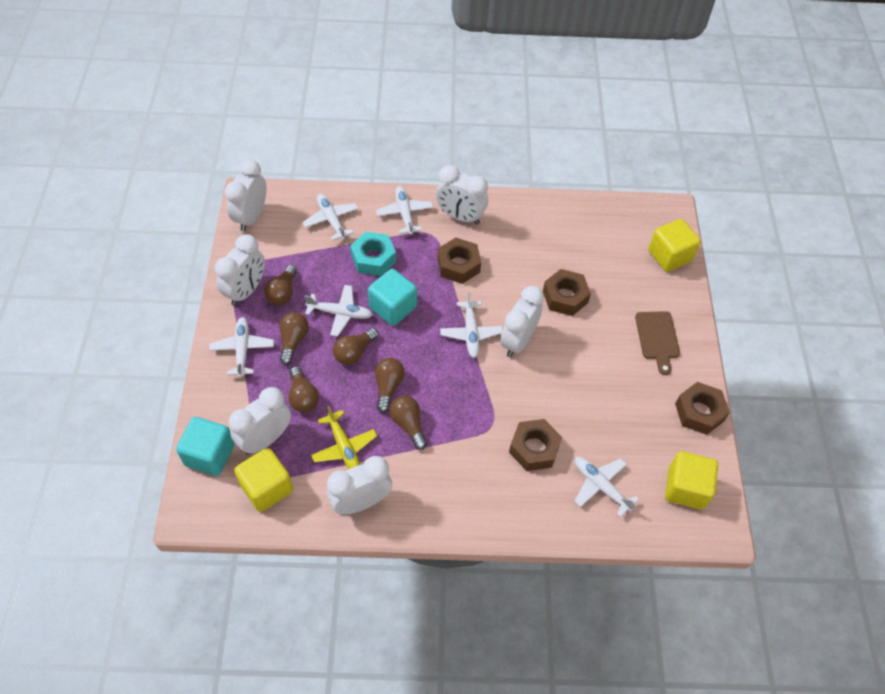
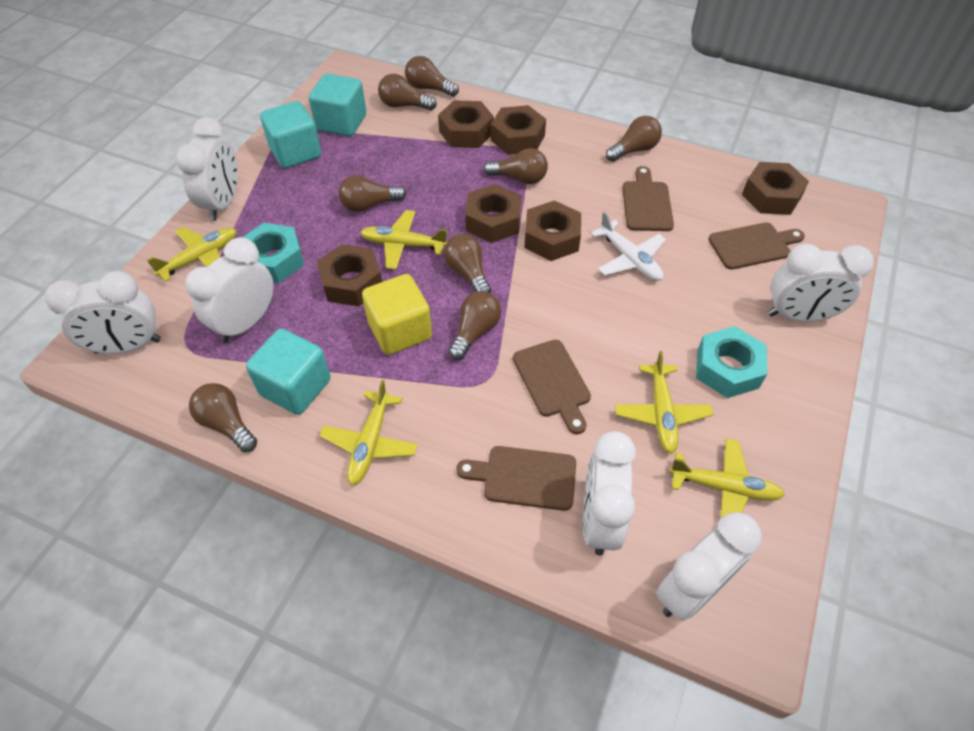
brown cutting board: 1 -> 4
brown light bulb: 6 -> 8
brown nut: 4 -> 6
turquoise cube: 2 -> 3
turquoise nut: 1 -> 2
white plane: 6 -> 1
yellow cube: 3 -> 1
yellow plane: 1 -> 5

